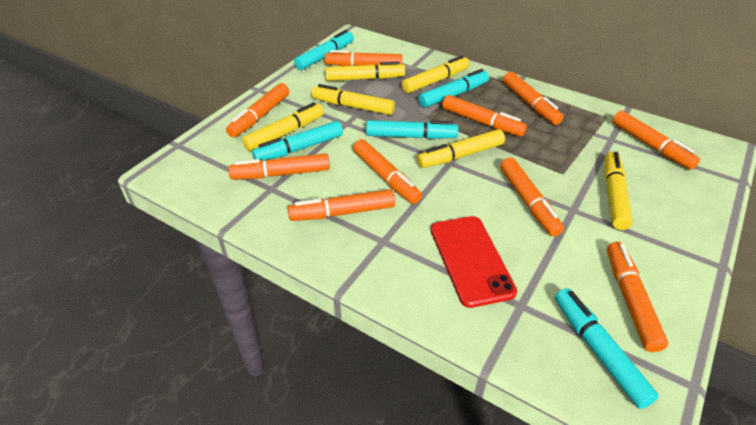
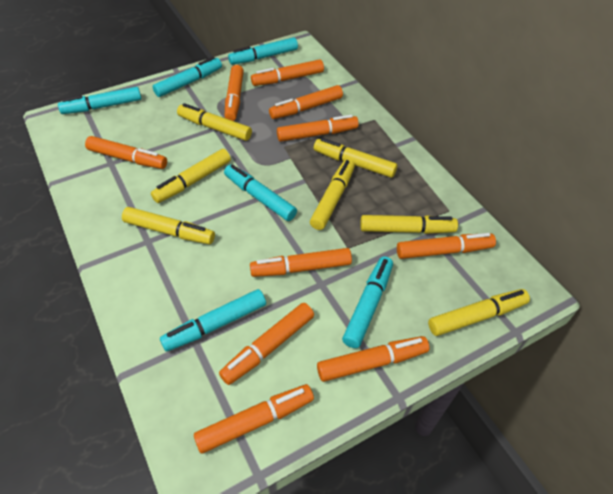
red phone: 1 -> 0
turquoise marker: 5 -> 6
yellow marker: 6 -> 7

